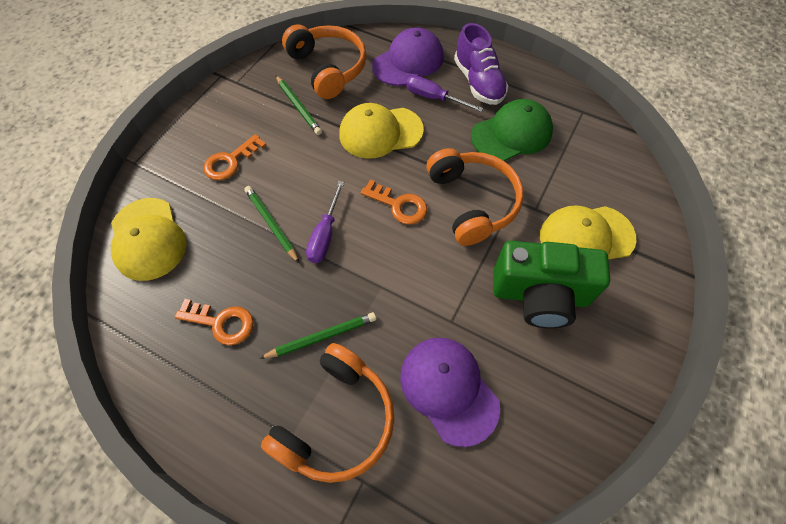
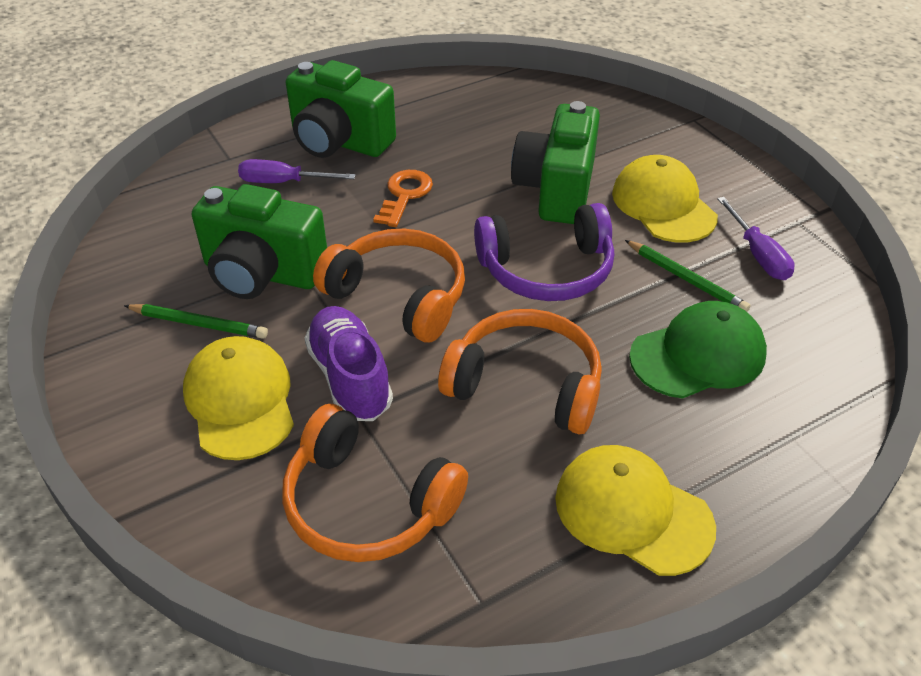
green camera: 1 -> 3
green pencil: 3 -> 2
orange key: 3 -> 1
purple cap: 2 -> 0
purple headphones: 0 -> 1

